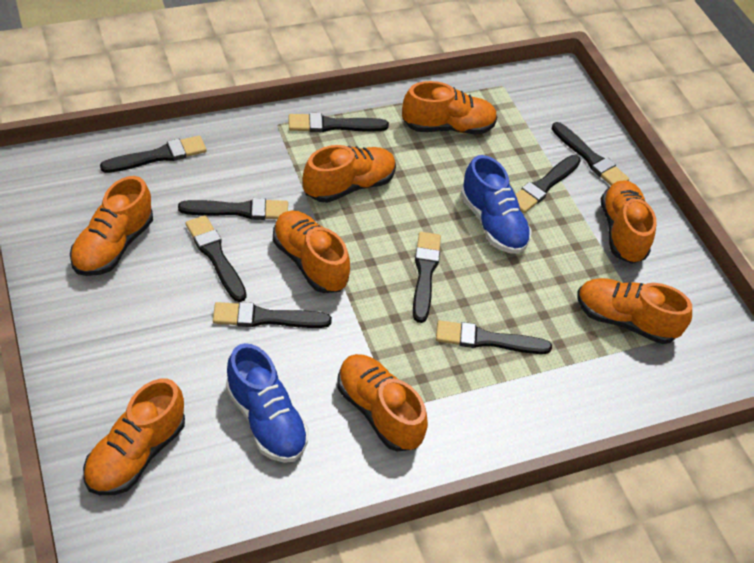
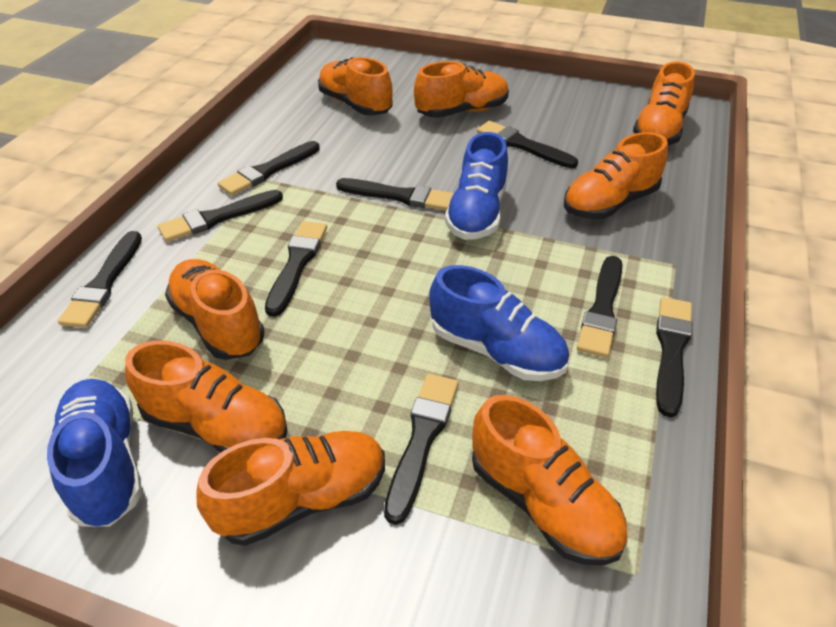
blue shoe: 2 -> 3

